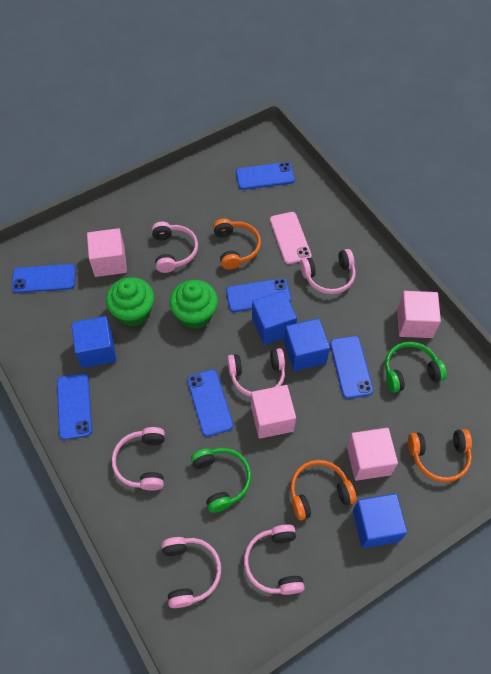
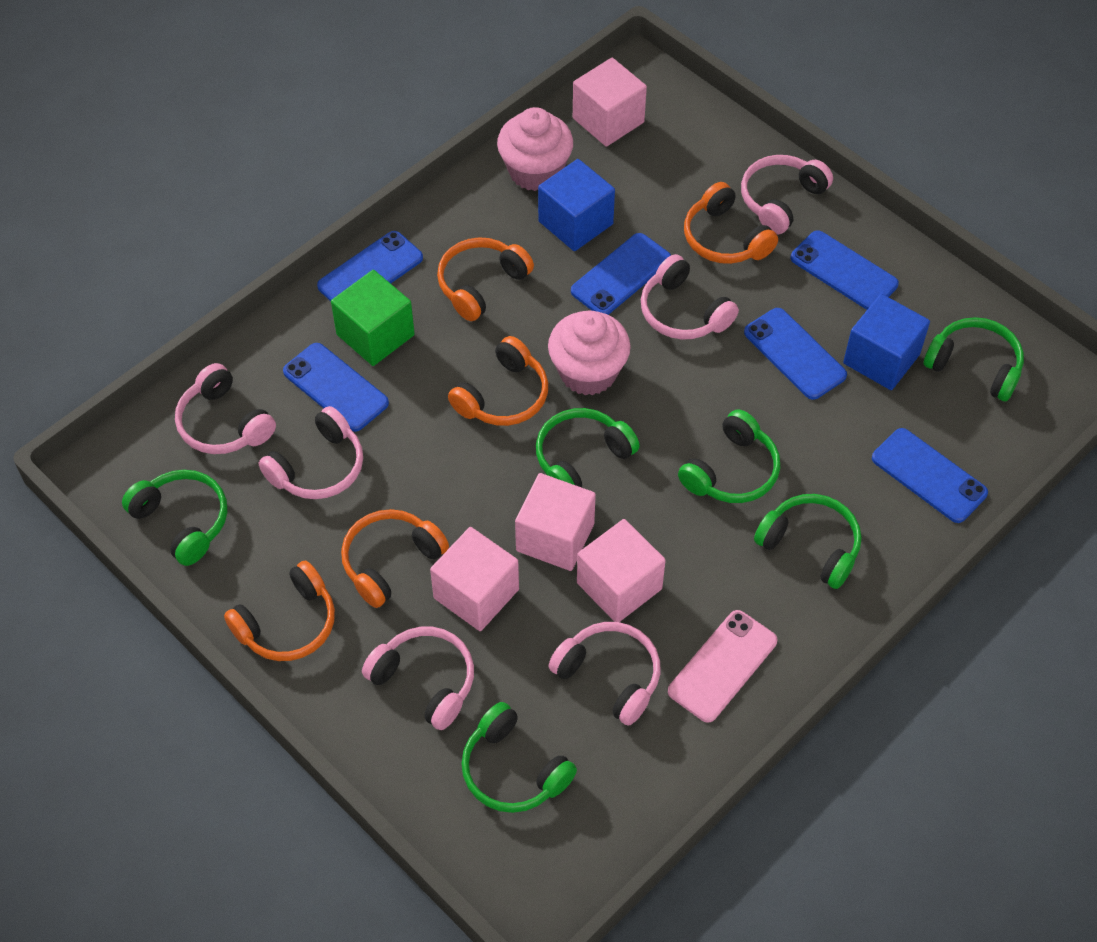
blue cube: 4 -> 2
green cube: 0 -> 1
green cupcake: 2 -> 0
green headphones: 2 -> 6
orange headphones: 3 -> 5
pink cupcake: 0 -> 2

